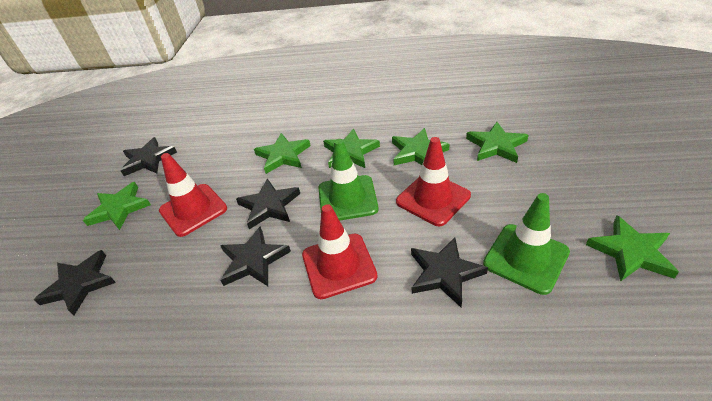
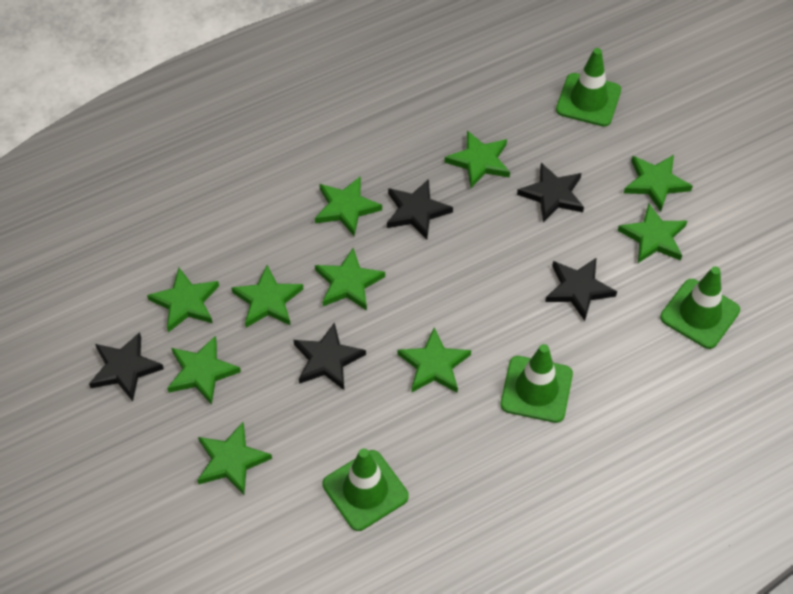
green star: 6 -> 10
green traffic cone: 2 -> 4
red traffic cone: 3 -> 0

